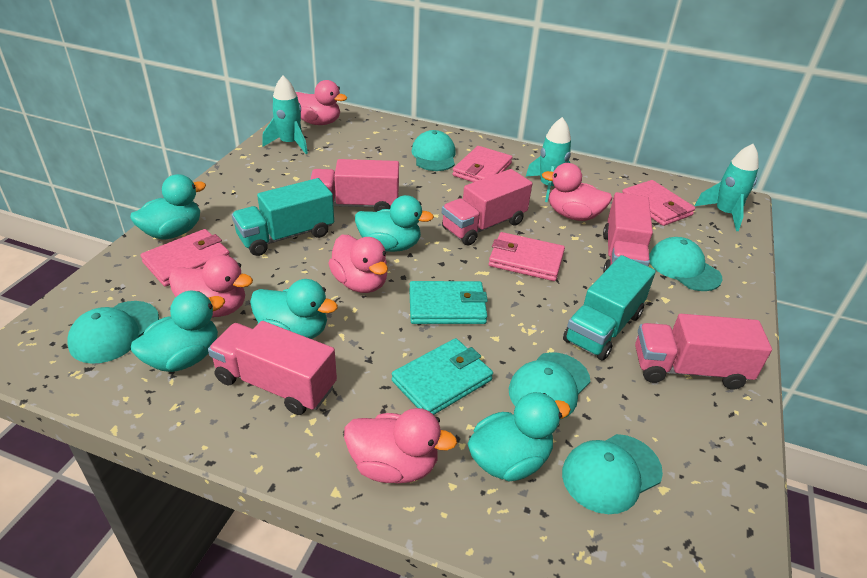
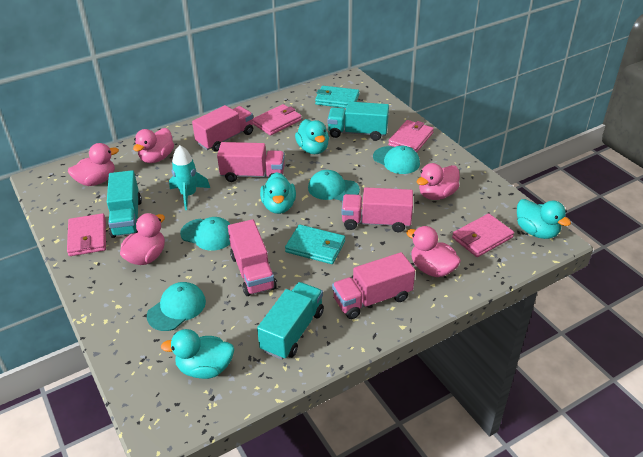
turquoise cap: 5 -> 4
turquoise duck: 5 -> 4
turquoise rocket: 3 -> 1
turquoise truck: 2 -> 3

